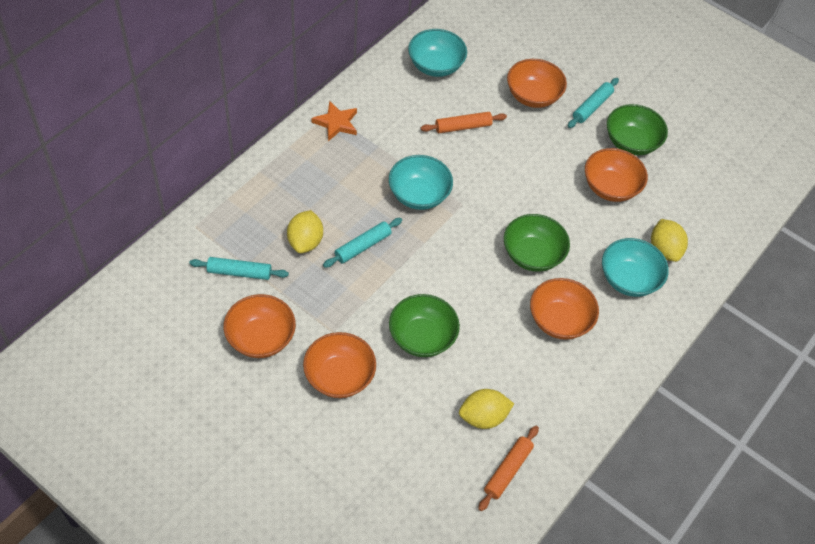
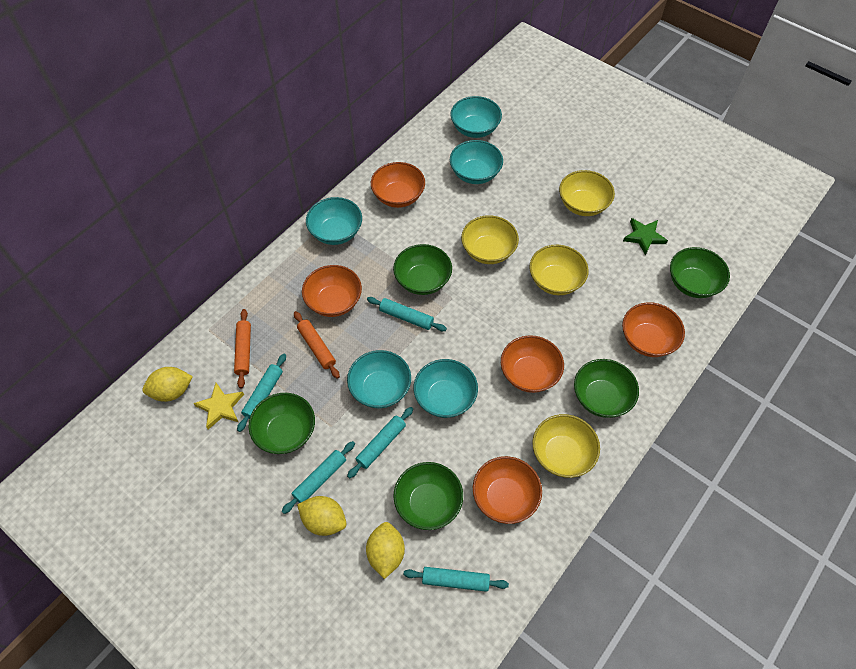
green bowl: 3 -> 5
green star: 0 -> 1
orange star: 1 -> 0
turquoise bowl: 3 -> 5
turquoise rolling pin: 3 -> 5
yellow bowl: 0 -> 4
yellow star: 0 -> 1

